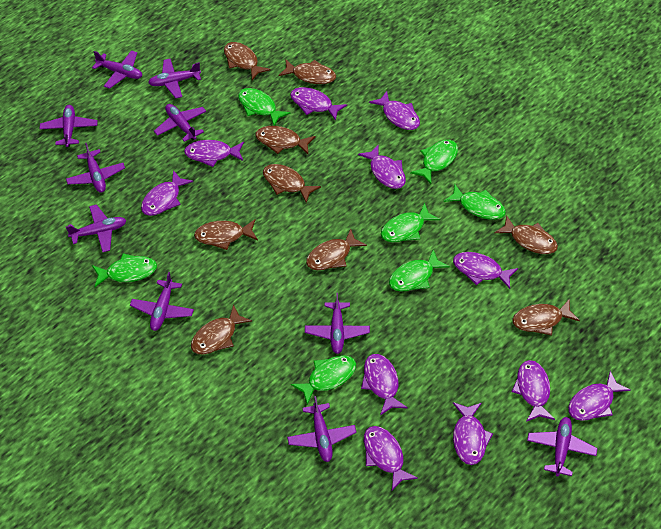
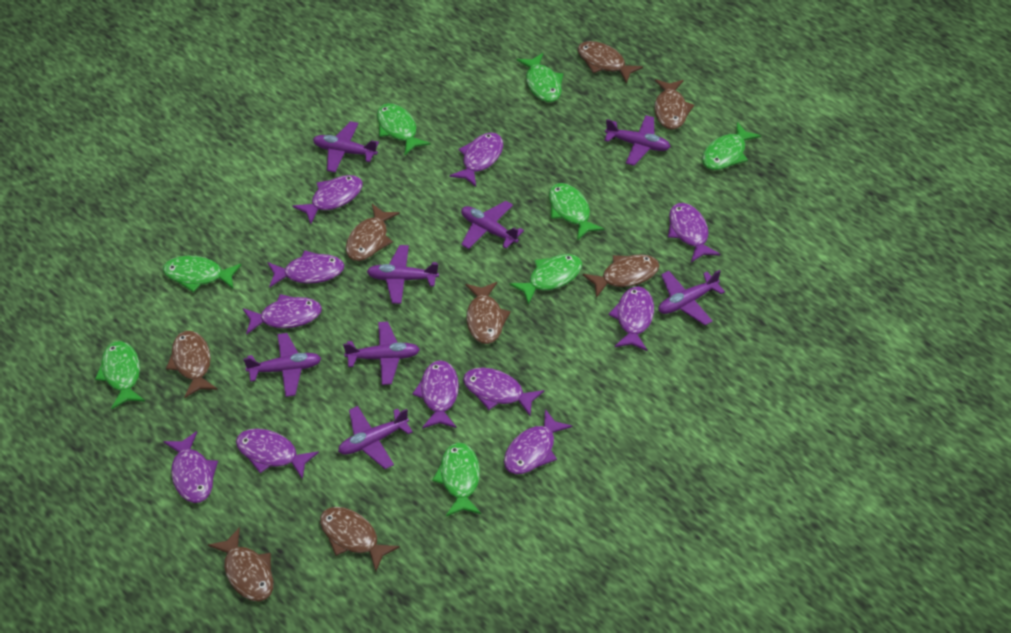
brown fish: 9 -> 8
green fish: 7 -> 8
purple plane: 10 -> 8

